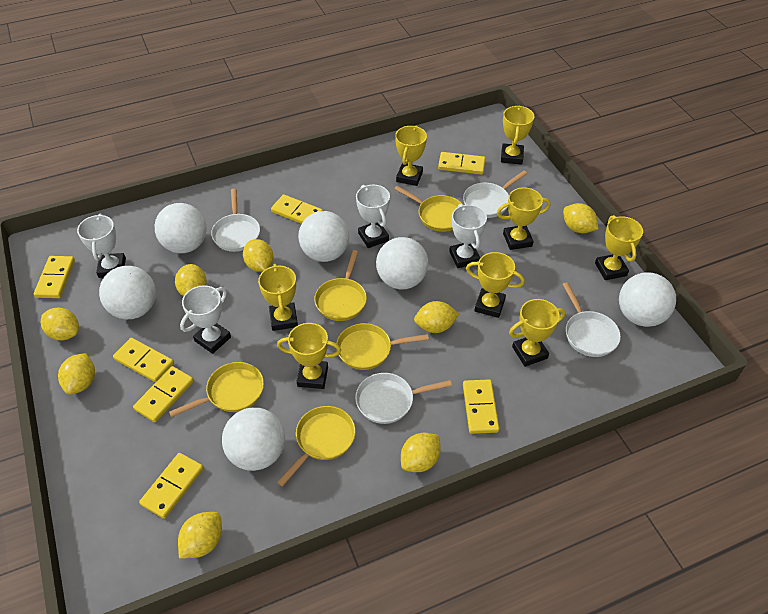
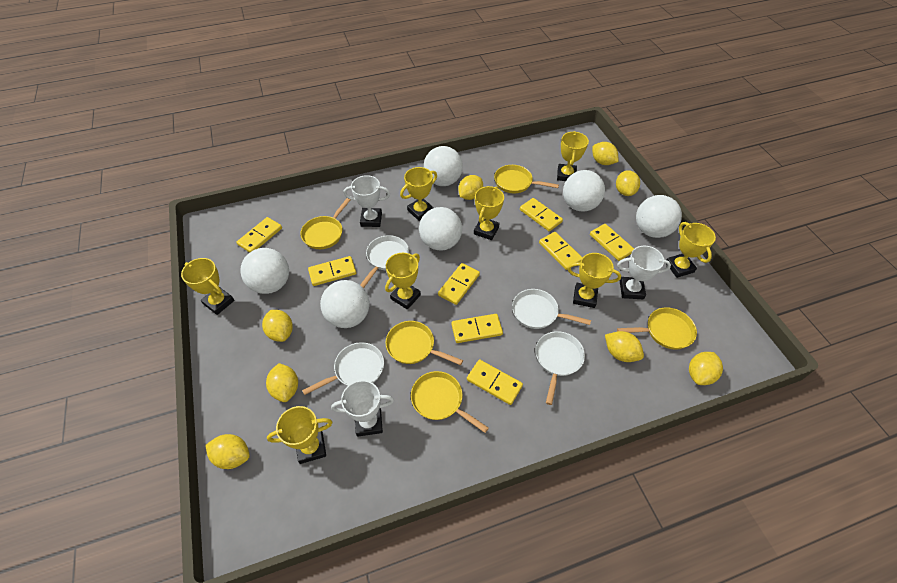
white trophy: 4 -> 3
yellow domino: 7 -> 8

